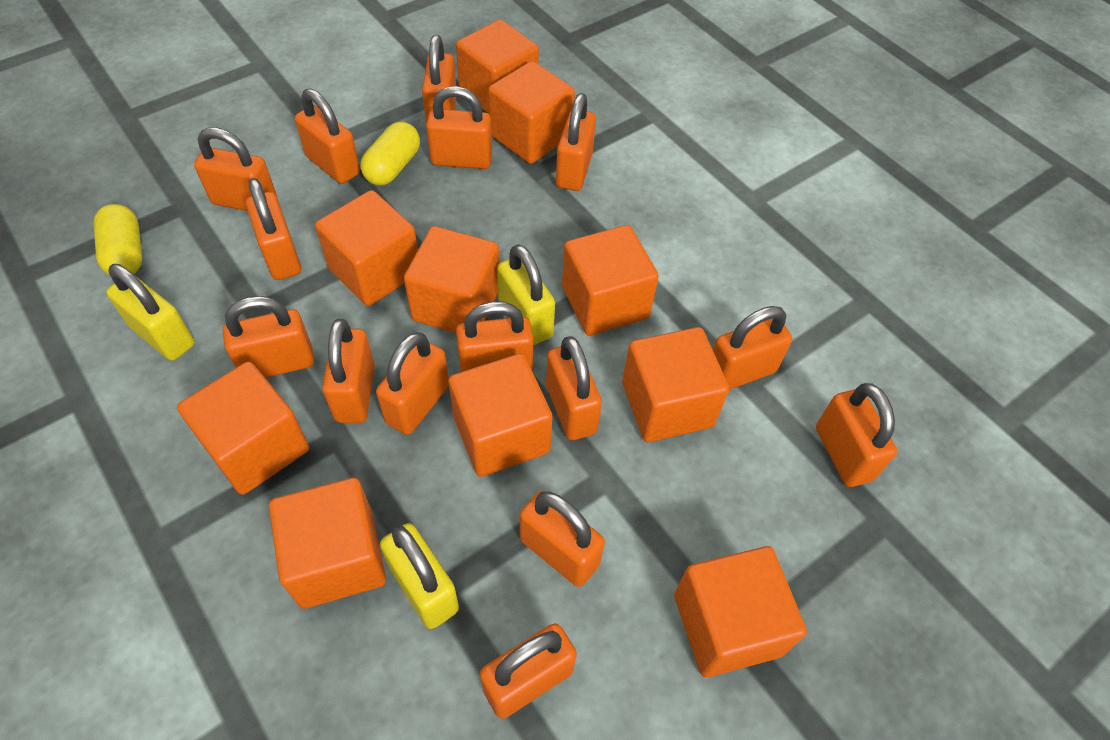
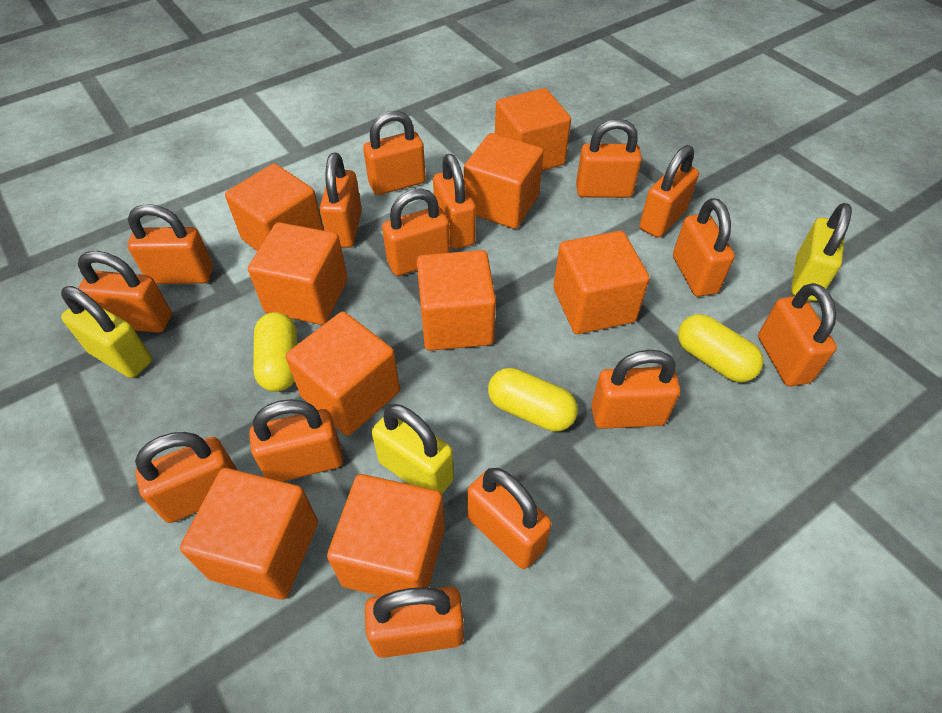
orange cube: 10 -> 9
yellow capsule: 2 -> 3

